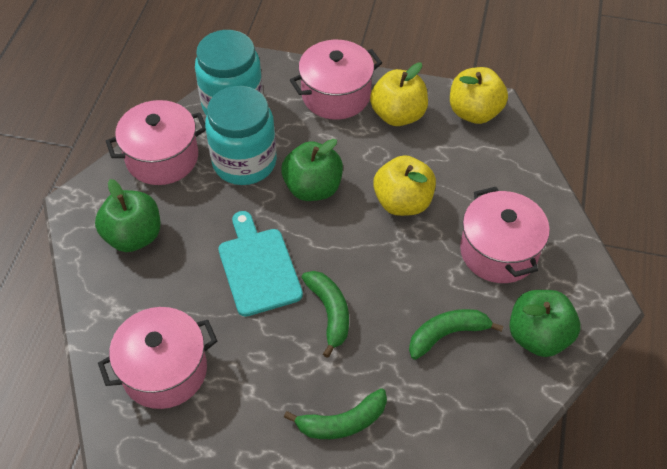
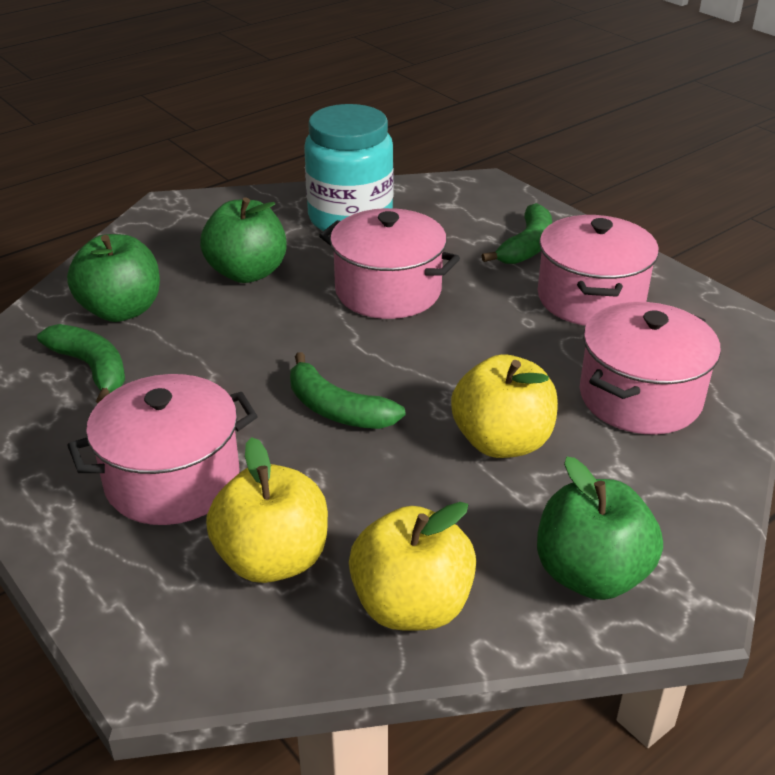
turquoise cutting board: 1 -> 0
turquoise jar: 2 -> 1

